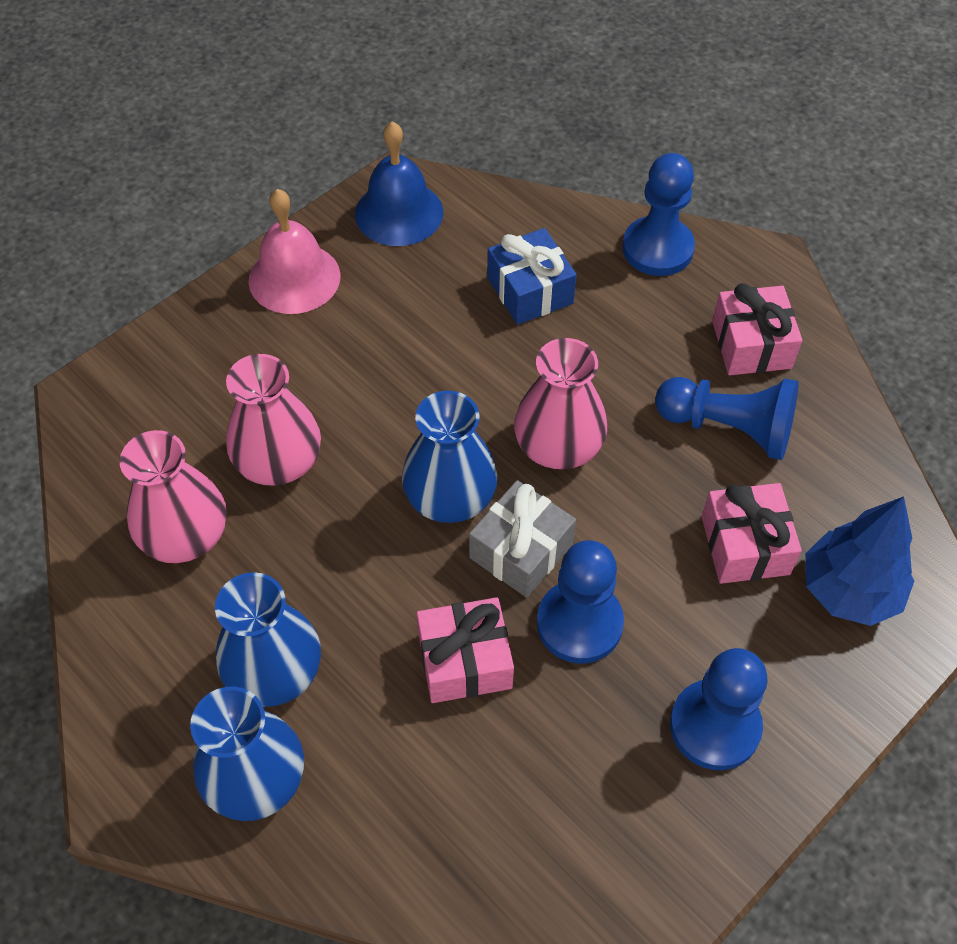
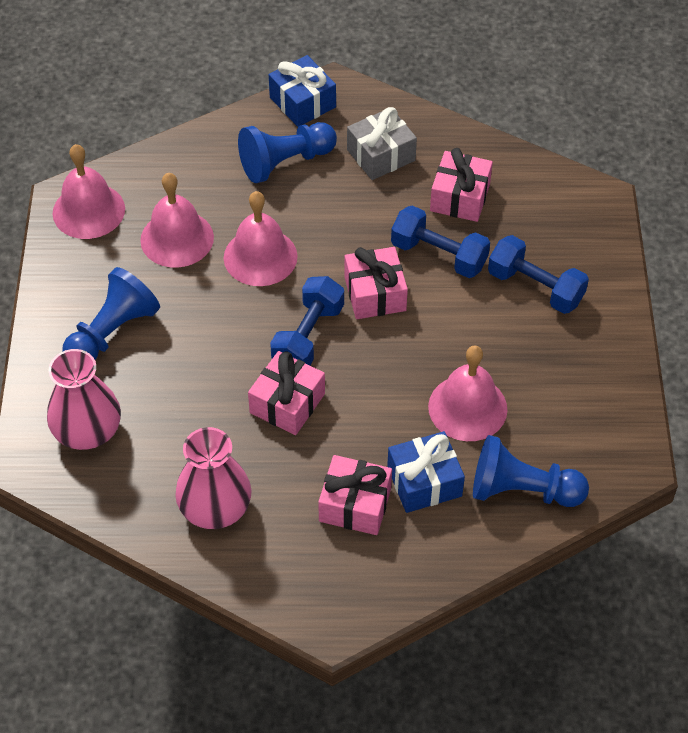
blue bell: 1 -> 0
blue dumbbell: 0 -> 3
blue gift: 1 -> 2
blue pawn: 4 -> 3
blue tree: 1 -> 0
blue vase: 3 -> 0
pink bell: 1 -> 4
pink gift: 3 -> 4
pink vase: 3 -> 2

